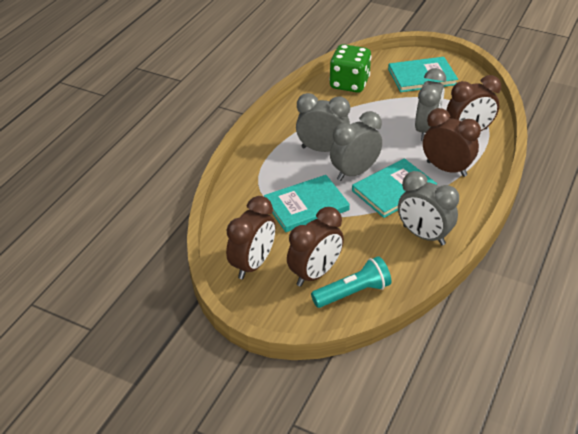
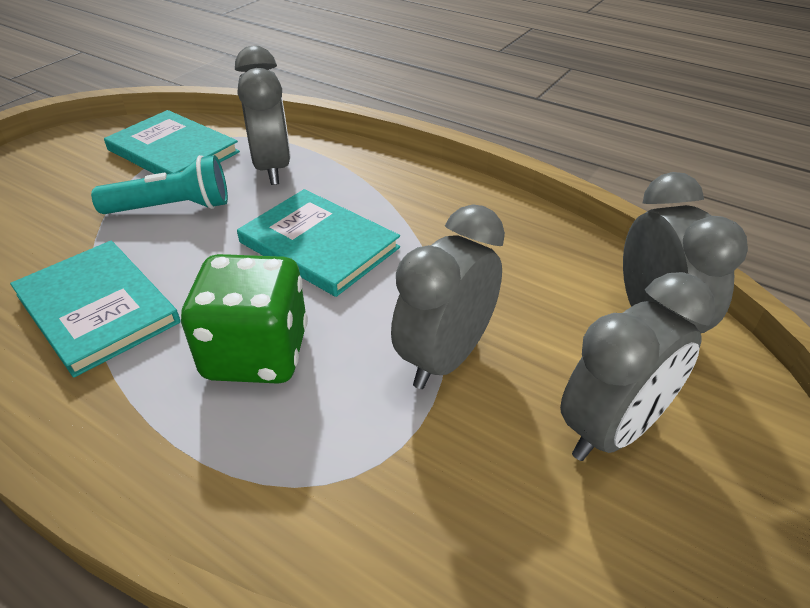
brown clock: 4 -> 0

